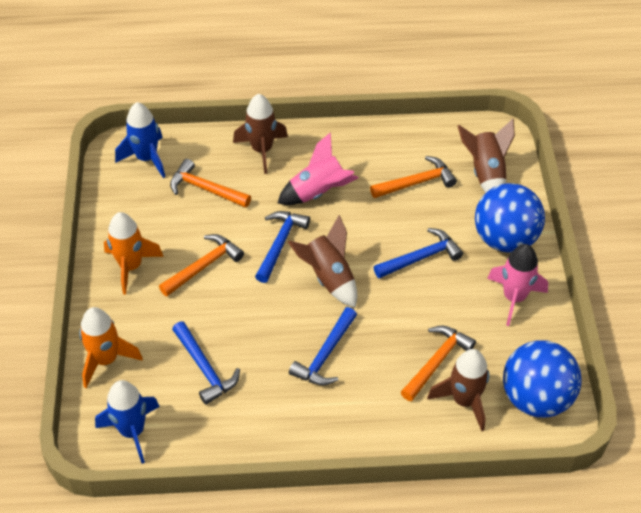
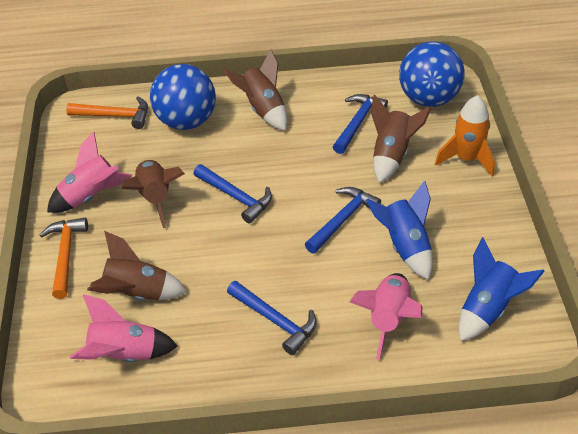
orange hammer: 4 -> 2
orange rocket: 2 -> 1
pink rocket: 2 -> 3

